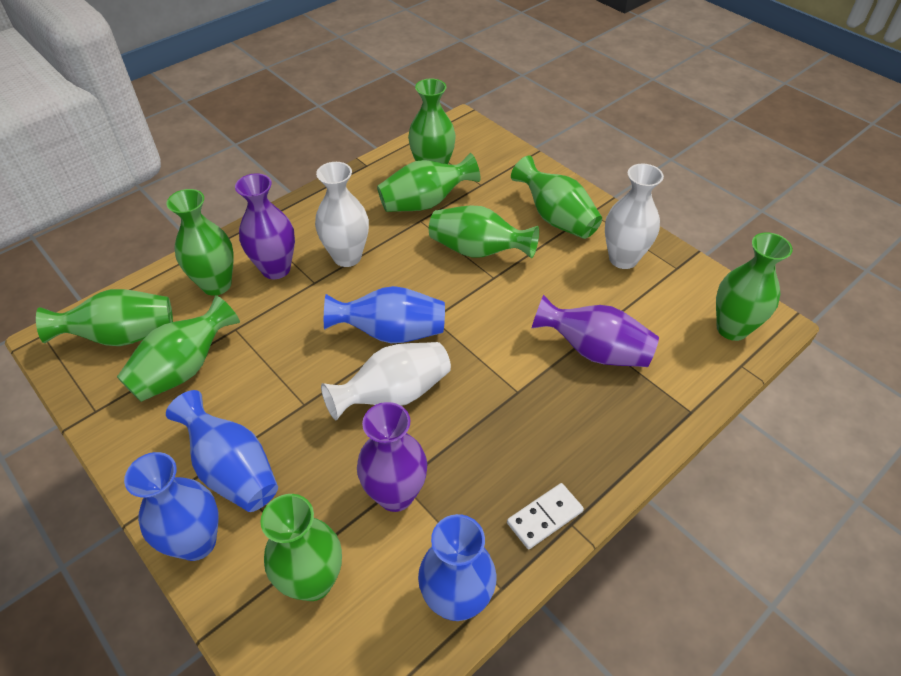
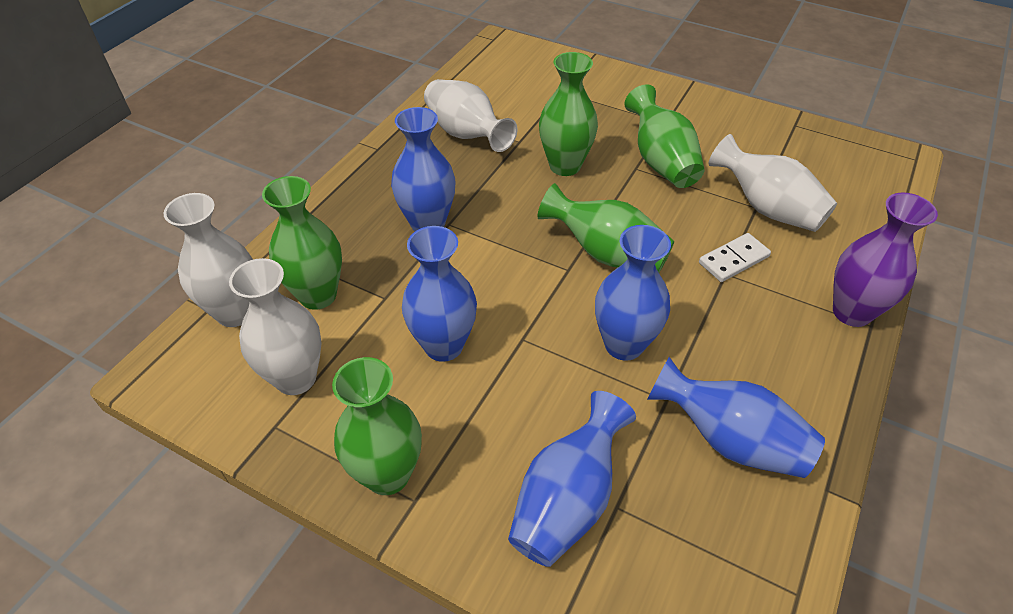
blue vase: 4 -> 5
green vase: 9 -> 5
purple vase: 3 -> 1
white vase: 3 -> 4

